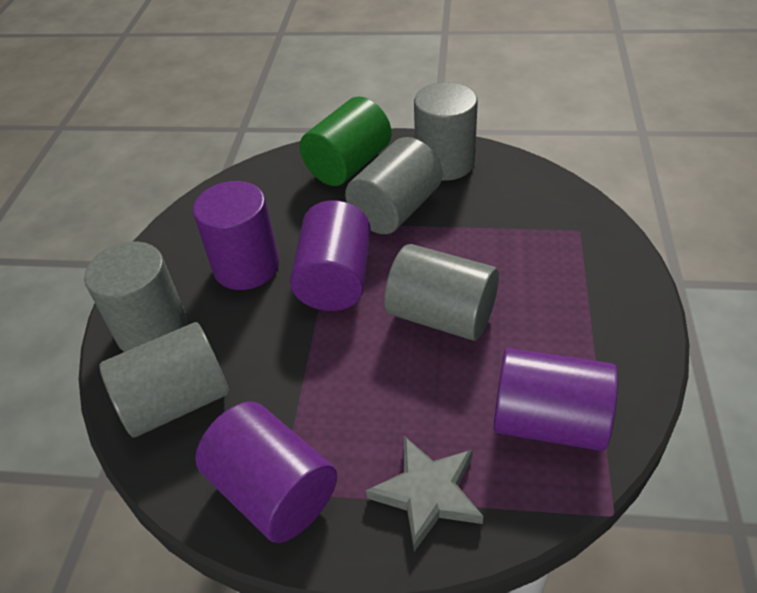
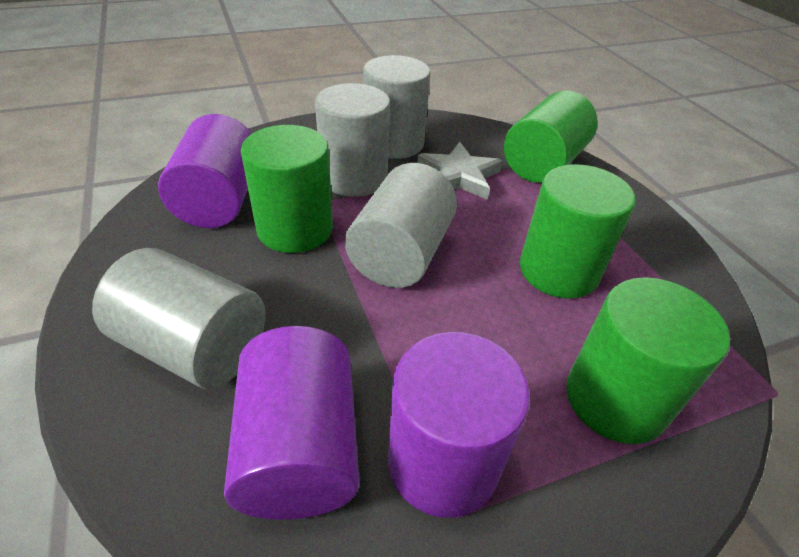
green cylinder: 1 -> 4
grey cylinder: 5 -> 4
purple cylinder: 4 -> 3

